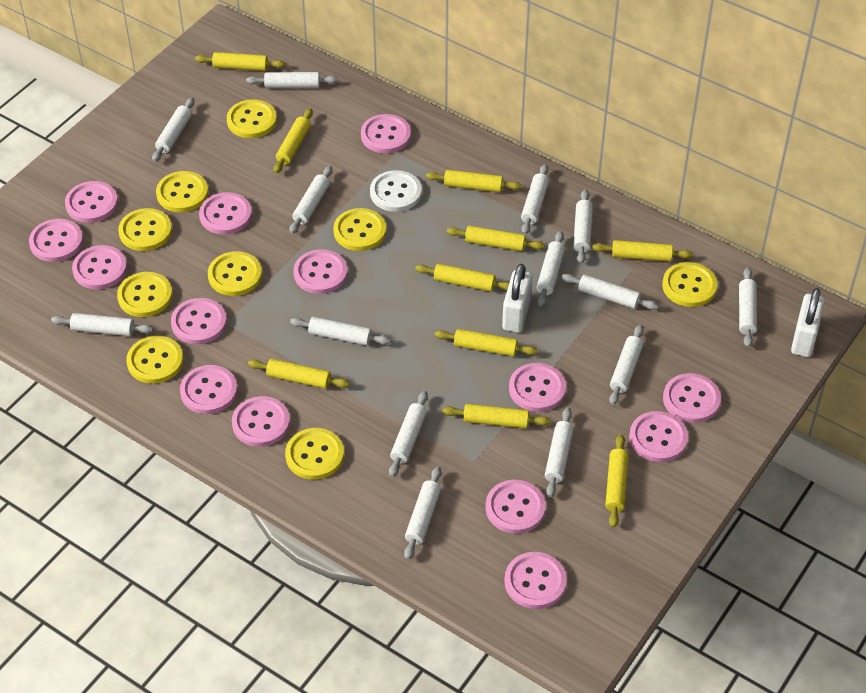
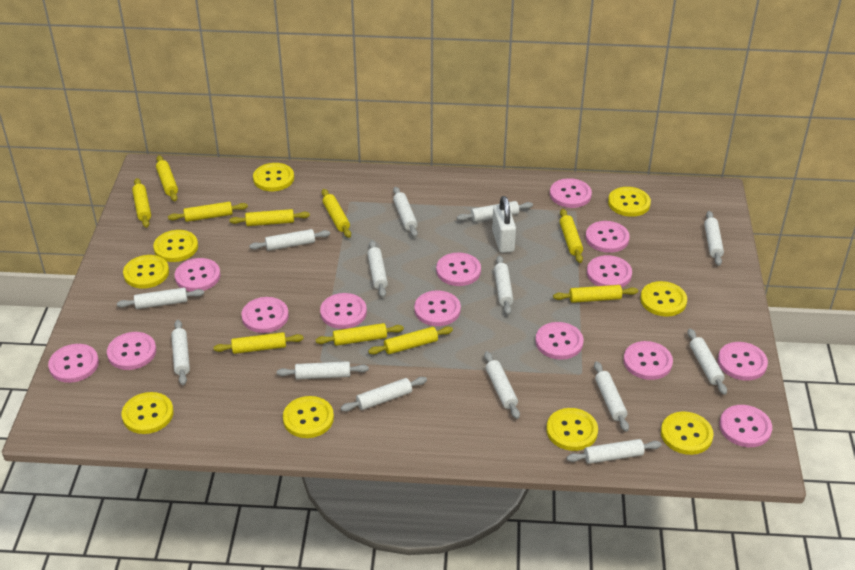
white button: 1 -> 0
white padlock: 2 -> 1

